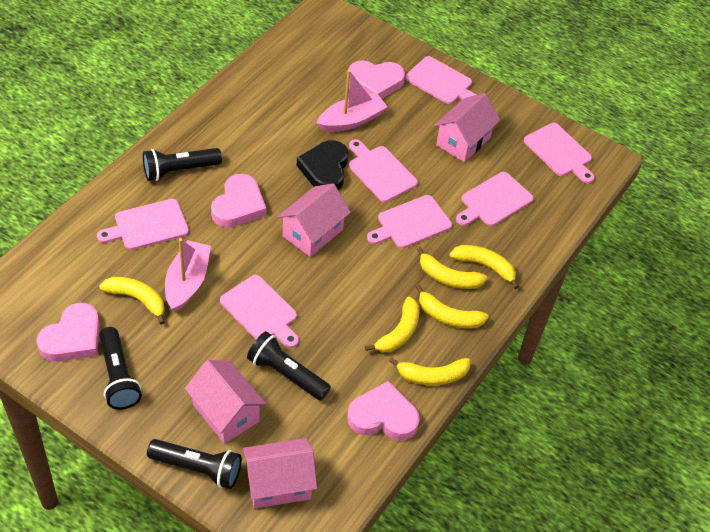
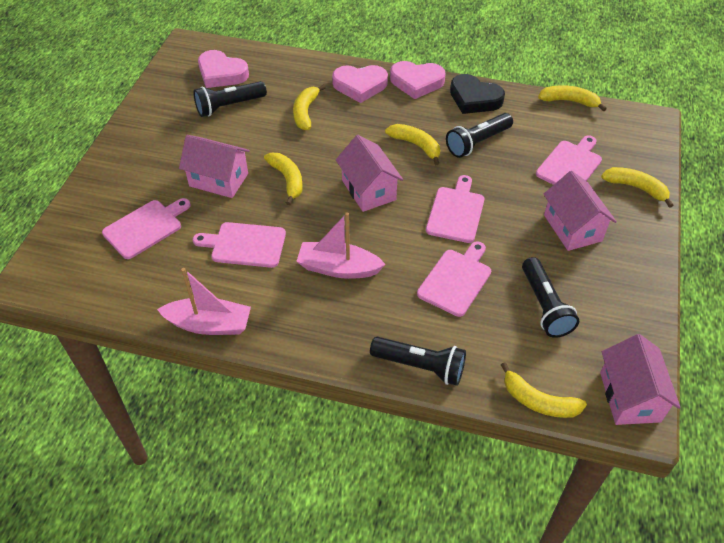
pink cutting board: 7 -> 5
pink heart: 4 -> 3

